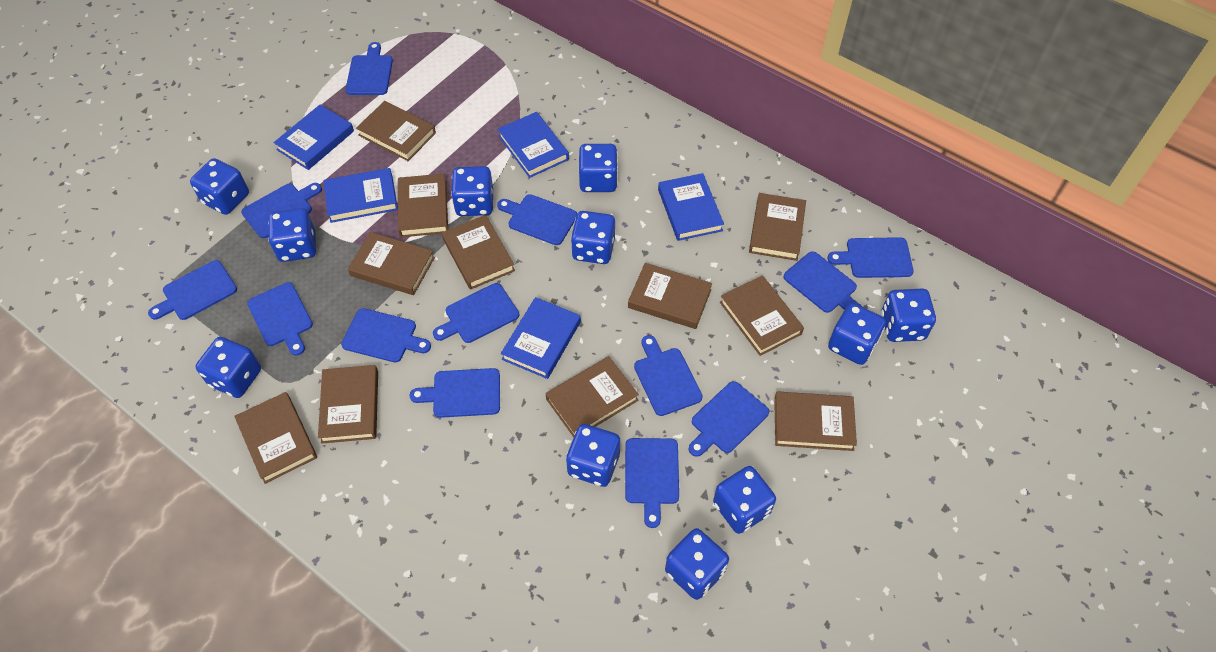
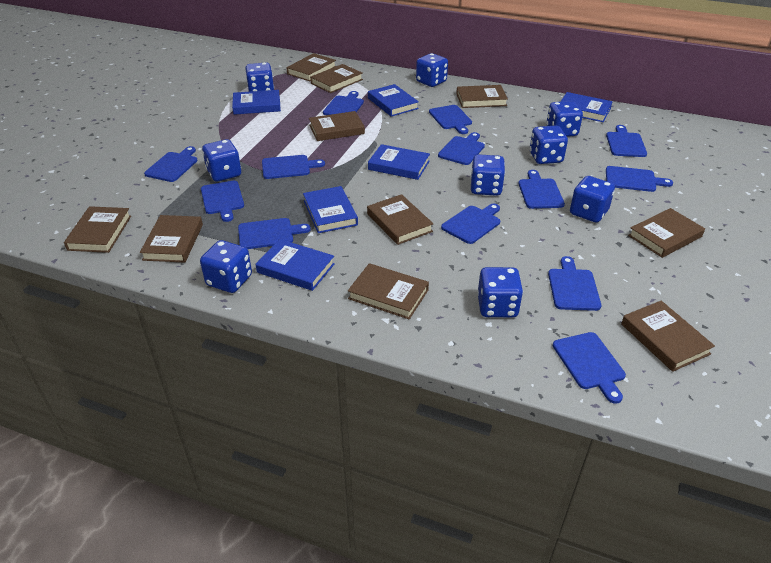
blue book: 5 -> 6
blue dice: 11 -> 9
brown book: 11 -> 10

